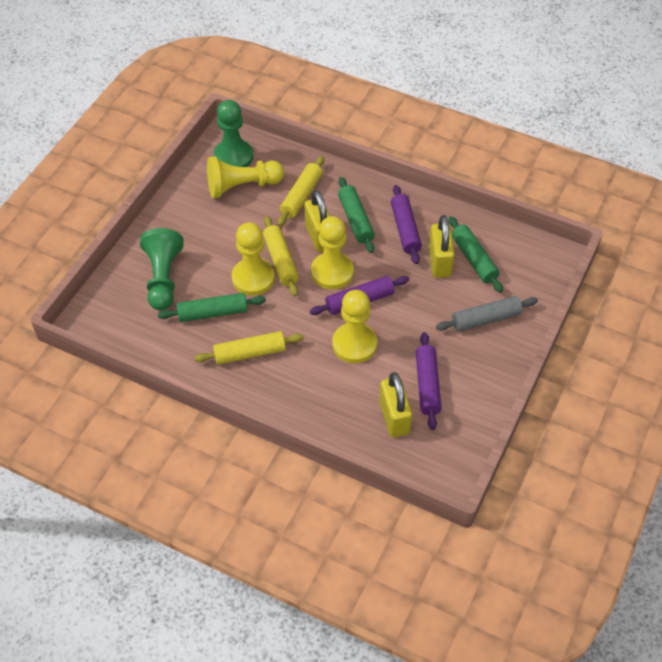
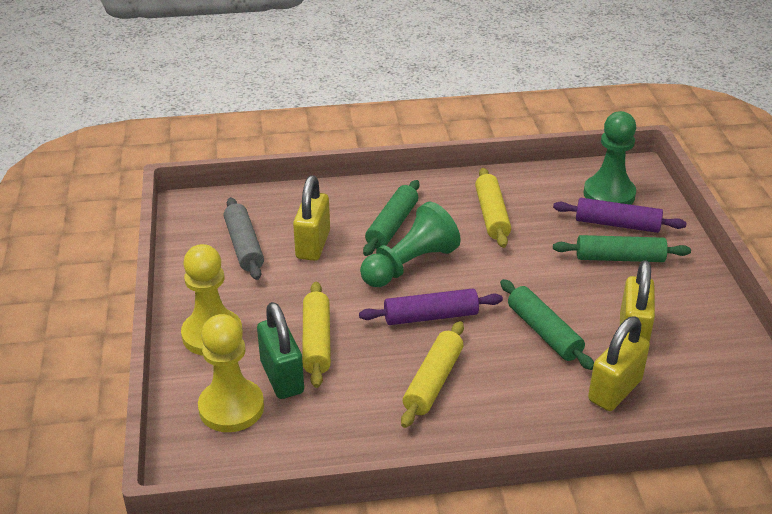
green padlock: 0 -> 1
purple rolling pin: 3 -> 2
yellow pawn: 4 -> 2

